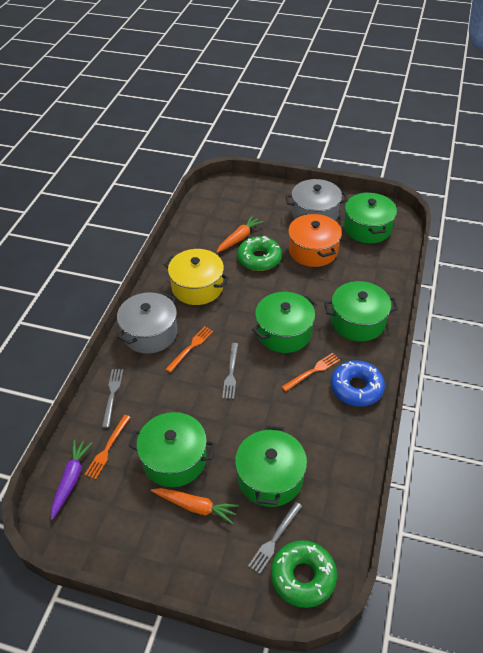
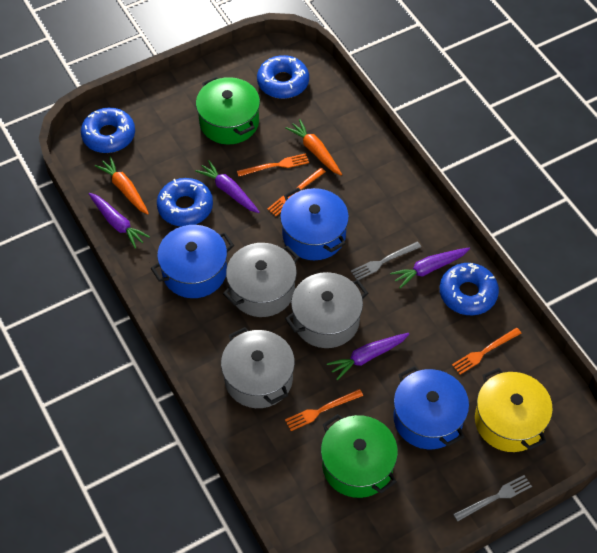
blue donut: 1 -> 4
blue pot: 0 -> 3
green donut: 2 -> 0
green pot: 5 -> 2
grey fork: 3 -> 2
grey pot: 2 -> 3
orange fork: 3 -> 4
orange pot: 1 -> 0
purple carrot: 1 -> 4

